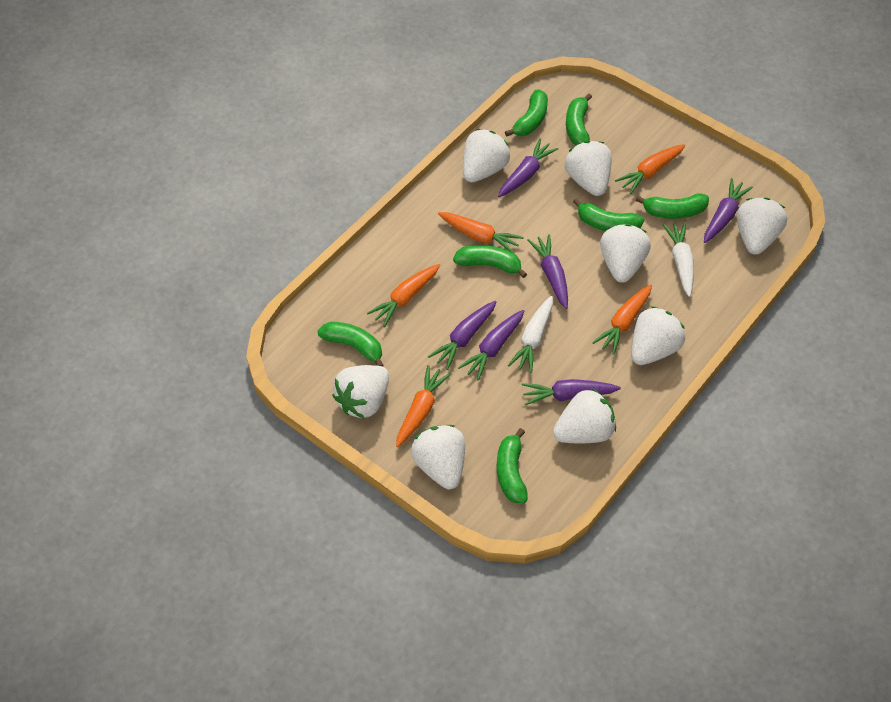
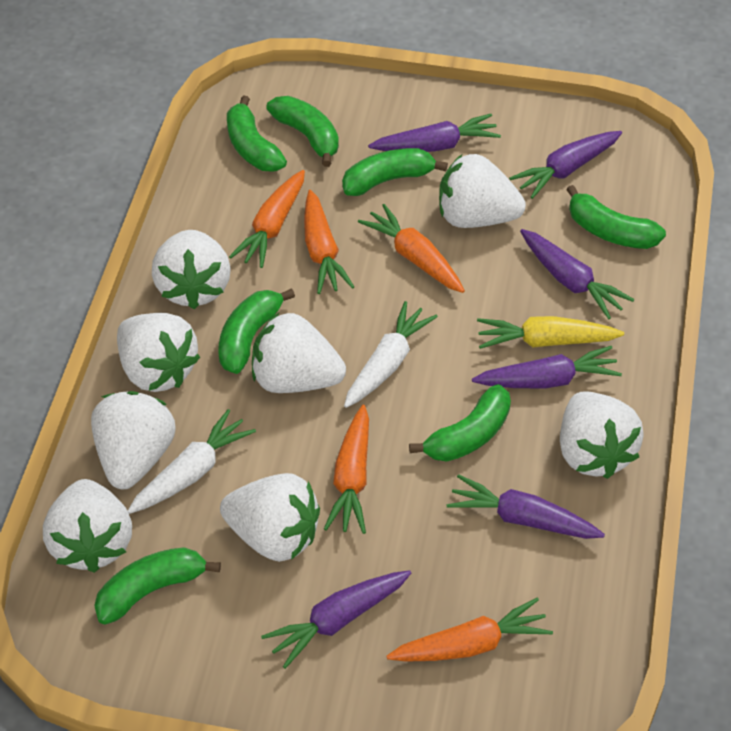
yellow carrot: 0 -> 1

